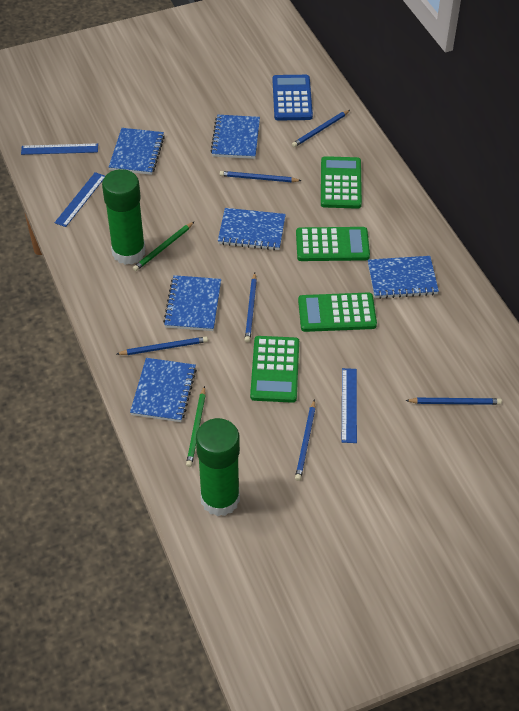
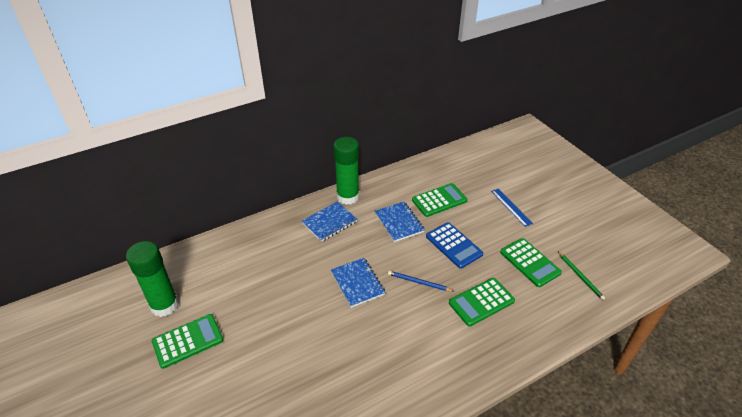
blue notebook: 6 -> 3
blue pencil: 6 -> 1
blue ruler: 3 -> 1
green pencil: 2 -> 1

